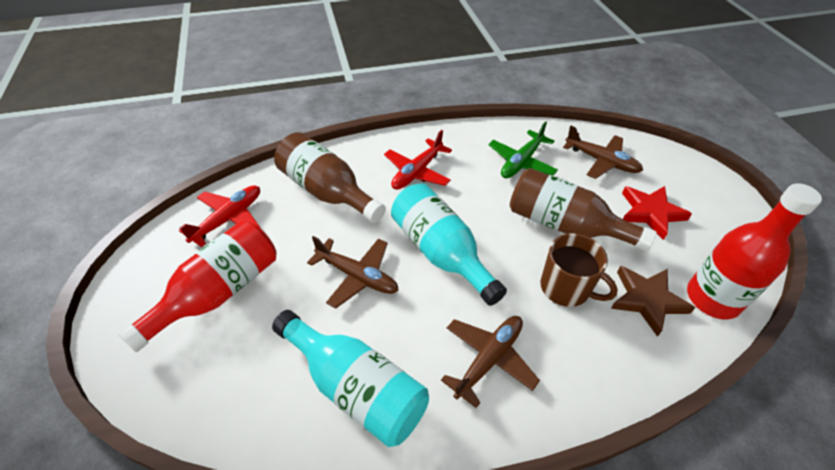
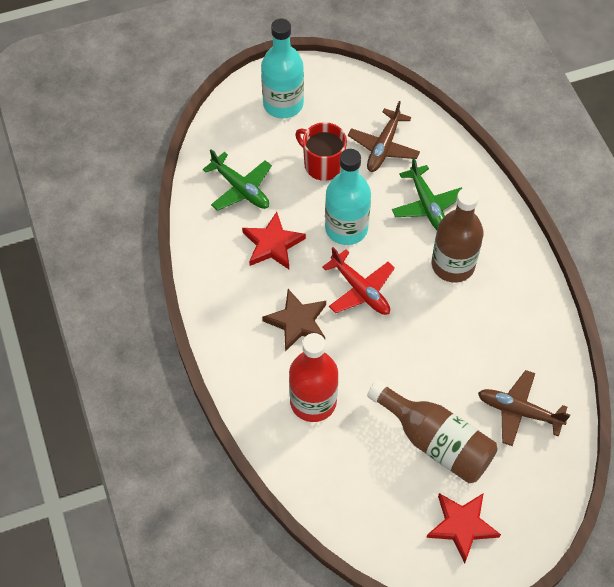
brown mug: 1 -> 0
brown plane: 3 -> 2
green plane: 1 -> 2
red bottle: 2 -> 1
red mug: 0 -> 1
red plane: 2 -> 1
red star: 1 -> 2

